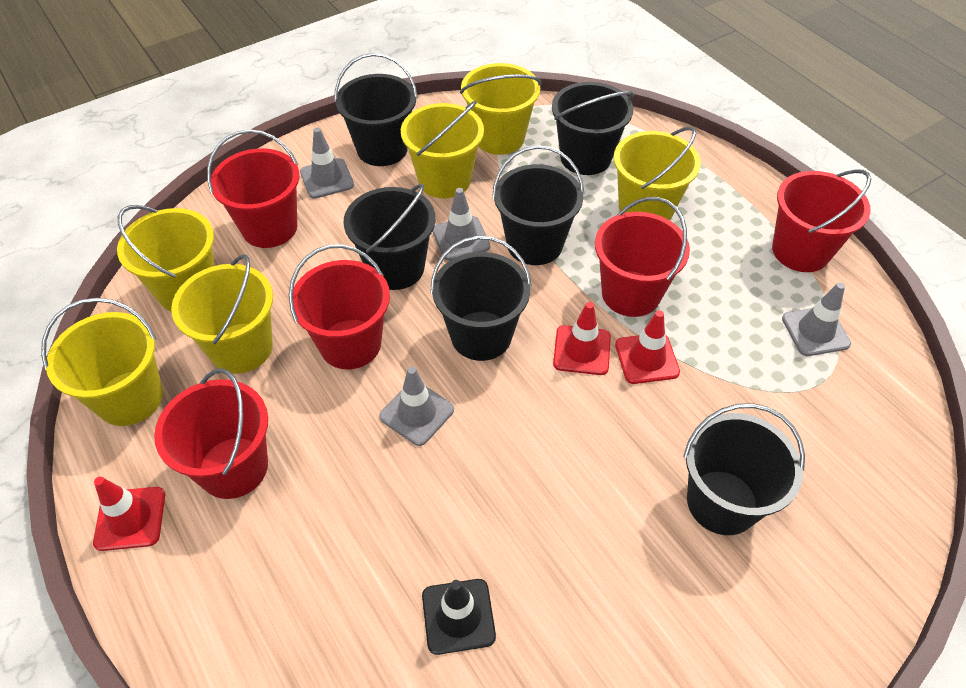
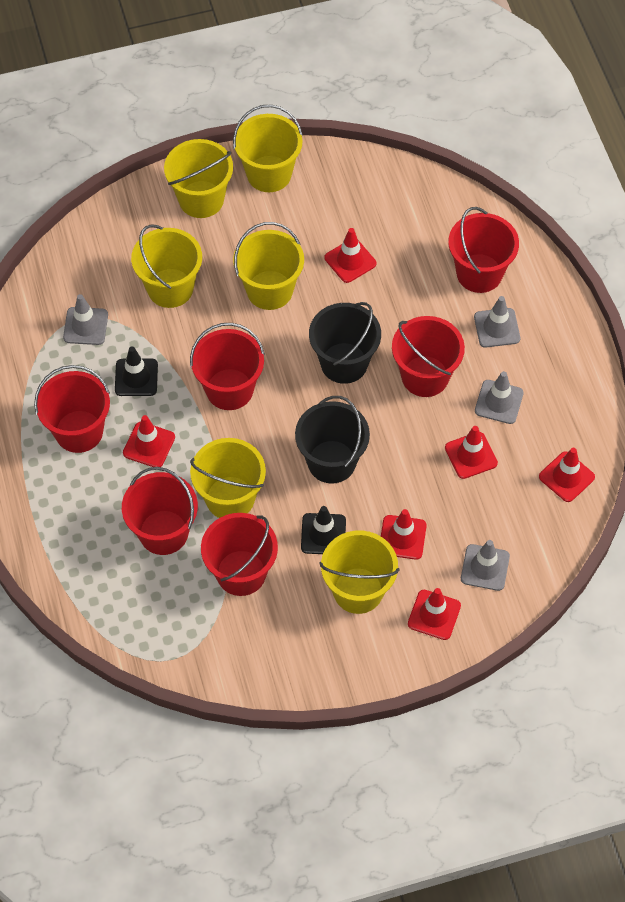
black bucket: 6 -> 2
black traffic cone: 1 -> 2
red bucket: 5 -> 6
red traffic cone: 3 -> 6

